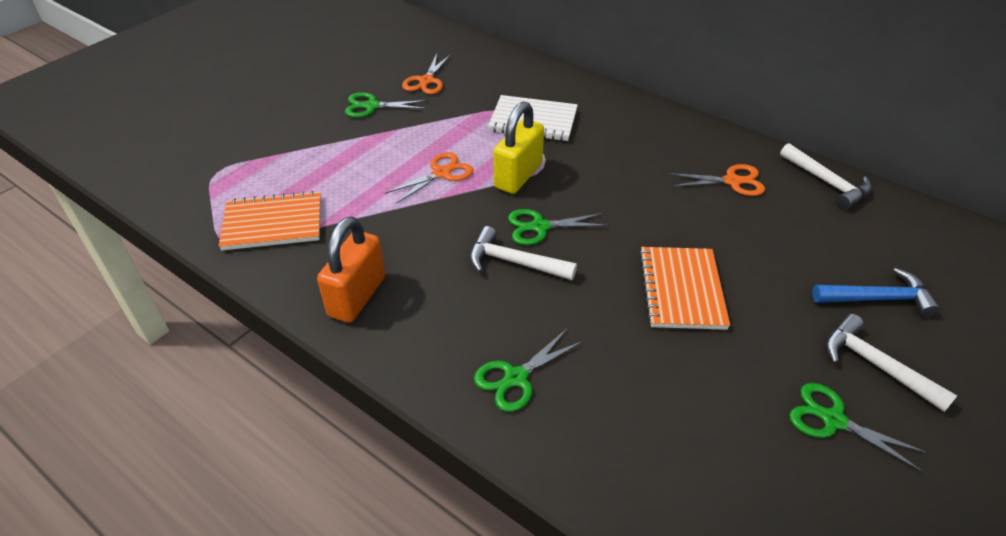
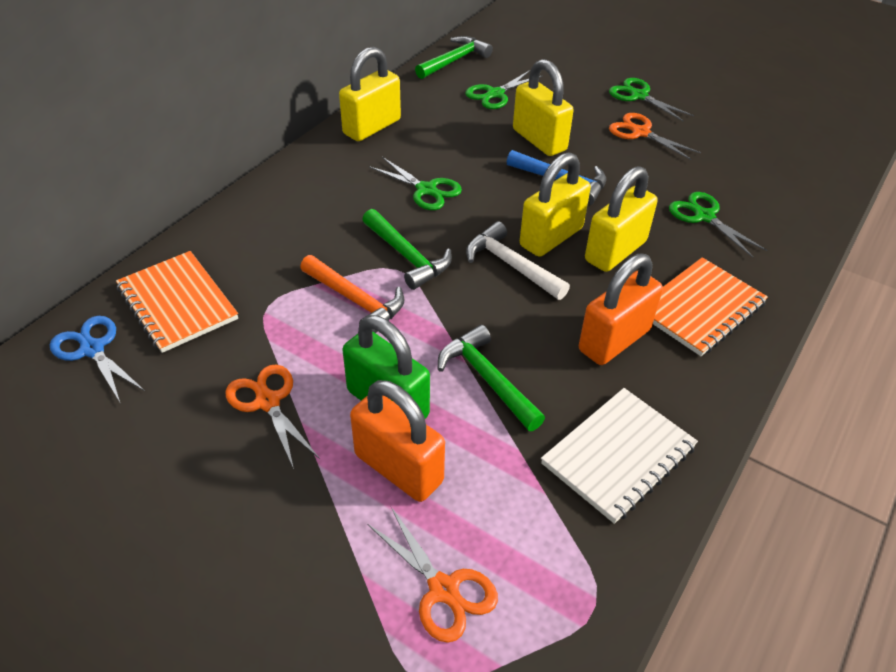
blue scissors: 0 -> 1
green hammer: 0 -> 3
green padlock: 0 -> 1
orange hammer: 0 -> 1
orange padlock: 1 -> 2
white hammer: 3 -> 1
yellow padlock: 1 -> 4

